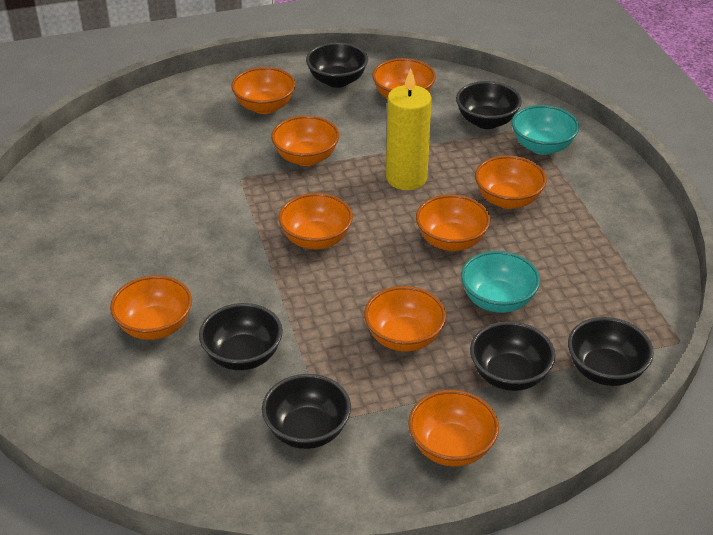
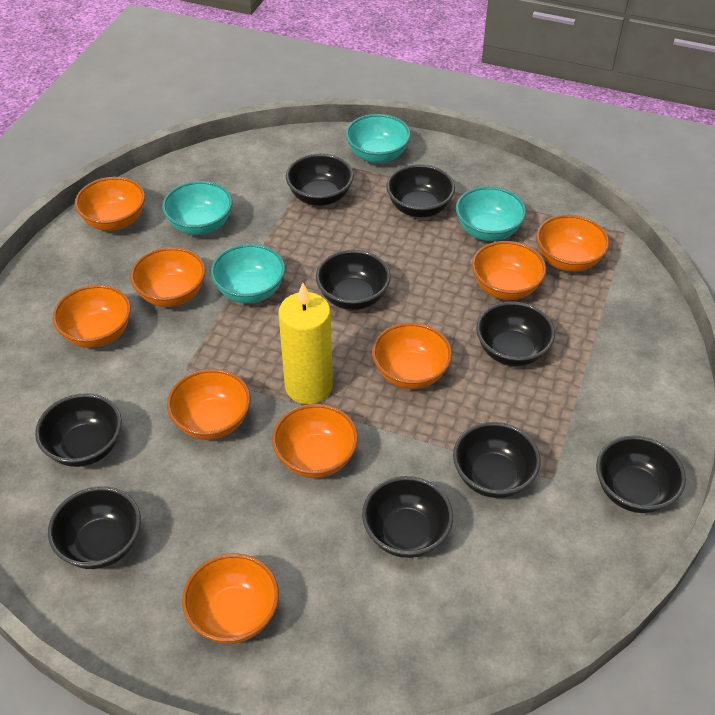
black bowl: 6 -> 9
turquoise bowl: 2 -> 4

